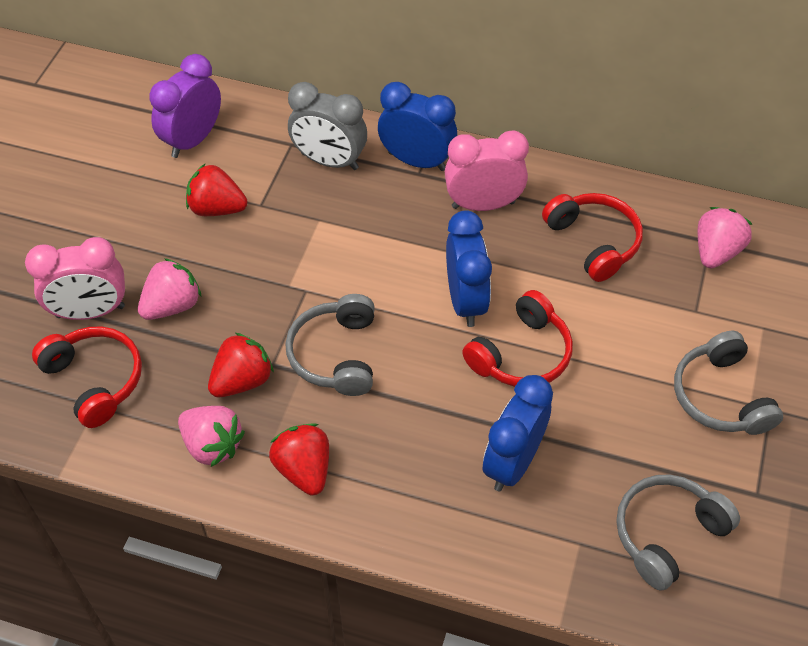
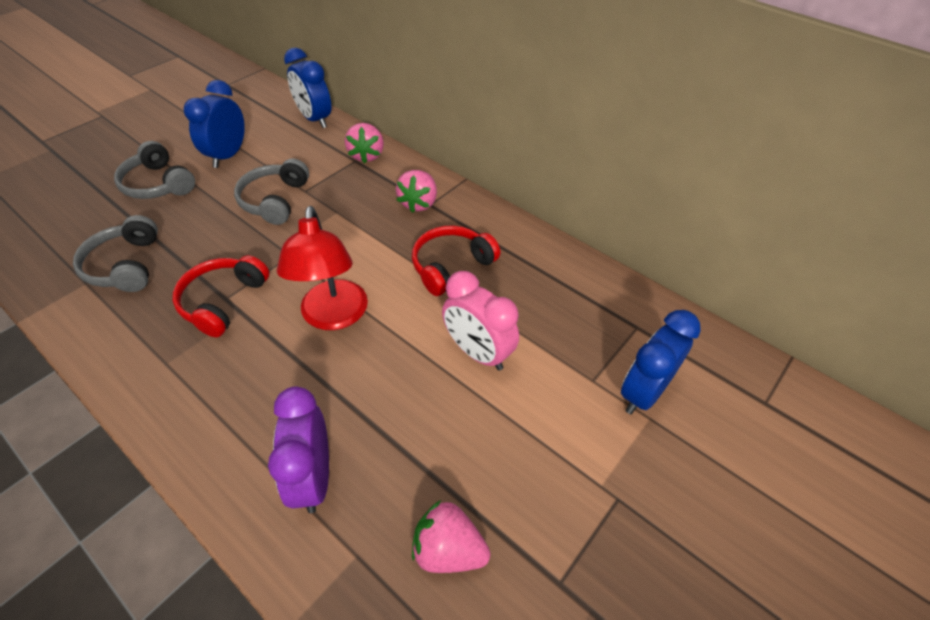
grey clock: 1 -> 0
pink clock: 2 -> 1
red headphones: 3 -> 2
red lamp: 0 -> 1
red strawberry: 3 -> 0

